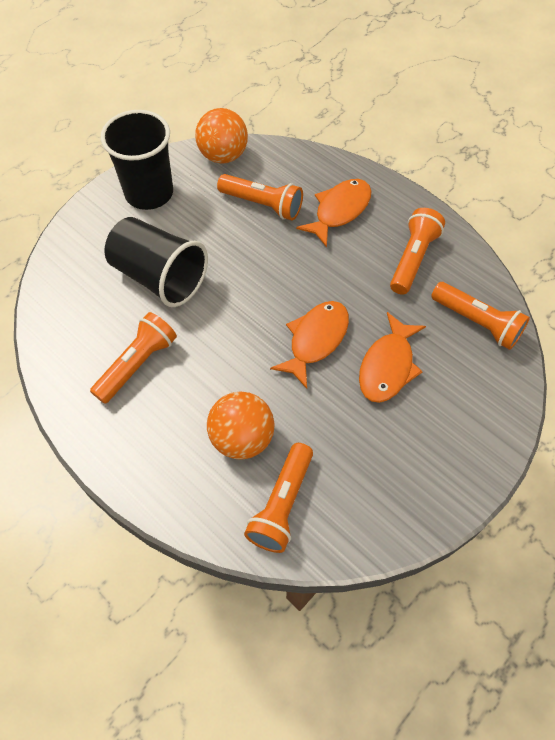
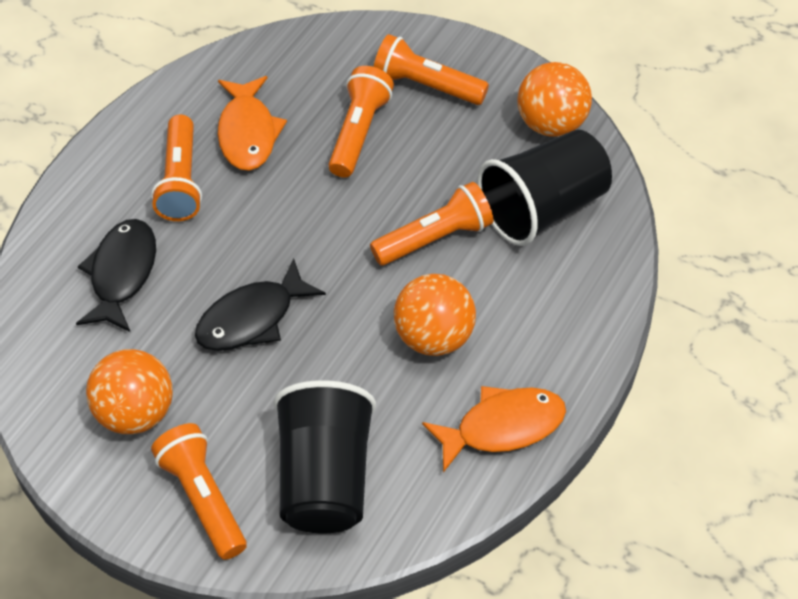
black fish: 0 -> 2
orange ball: 2 -> 3
orange fish: 3 -> 2

